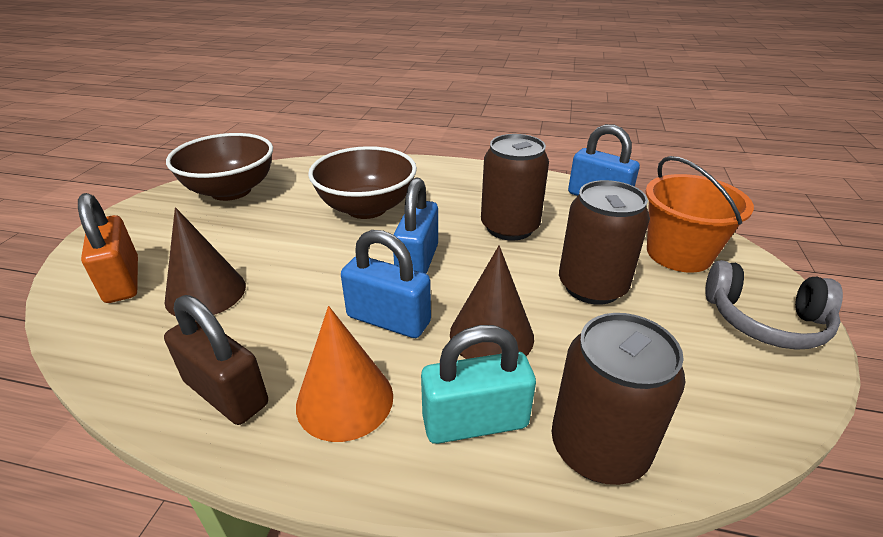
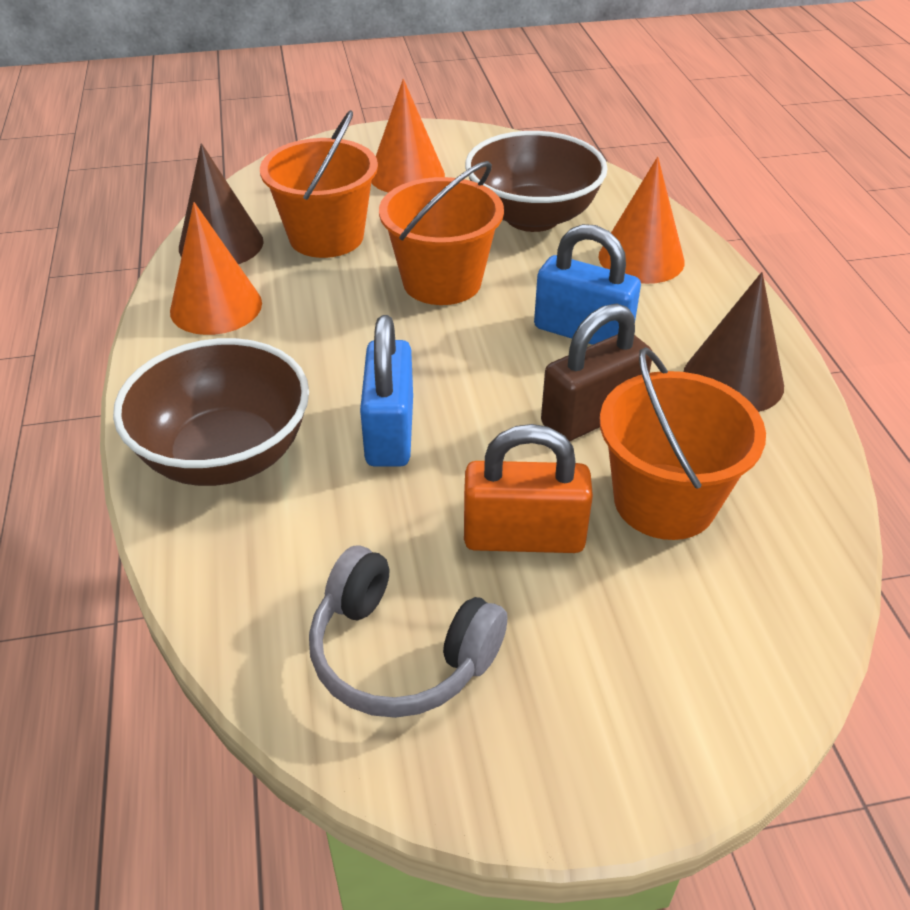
blue padlock: 3 -> 2
brown can: 3 -> 0
orange bucket: 1 -> 3
orange cone: 1 -> 3
turquoise padlock: 1 -> 0

